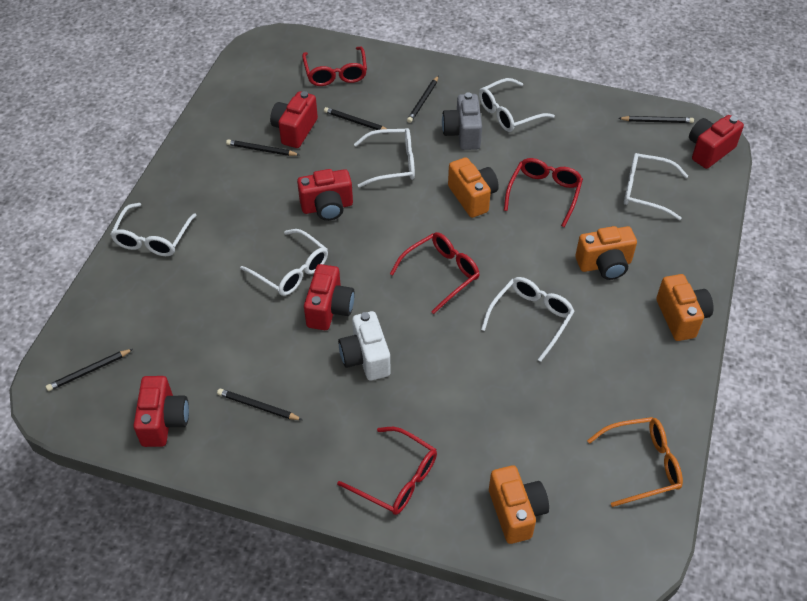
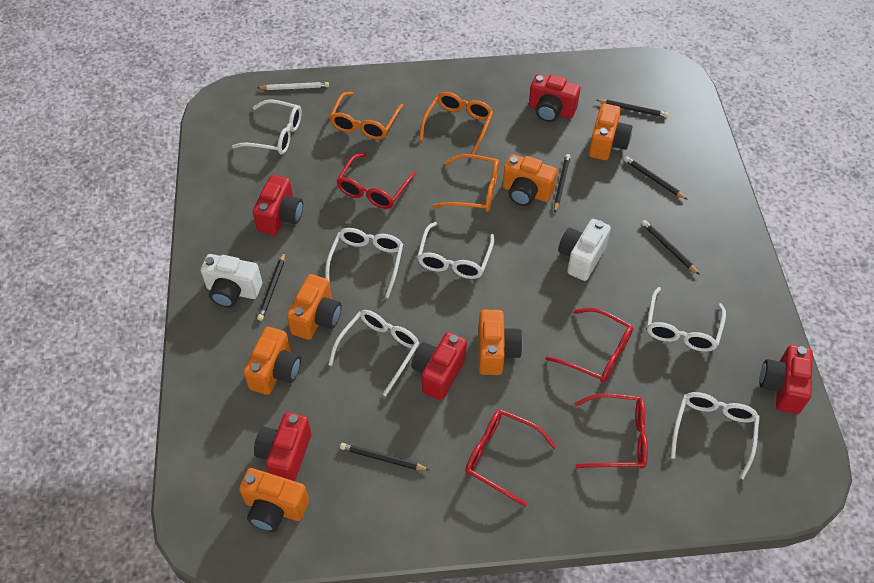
grey camera: 1 -> 0
orange camera: 4 -> 6
orange glasses: 1 -> 3
white camera: 1 -> 2
white pencil: 0 -> 1

